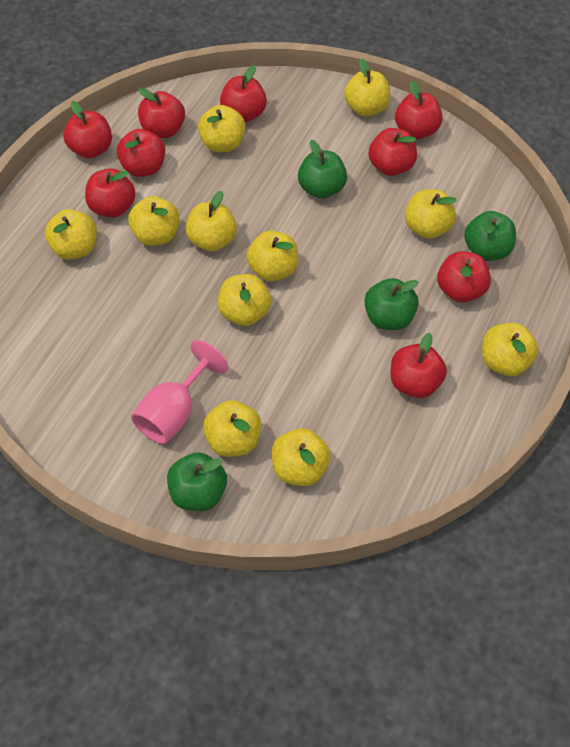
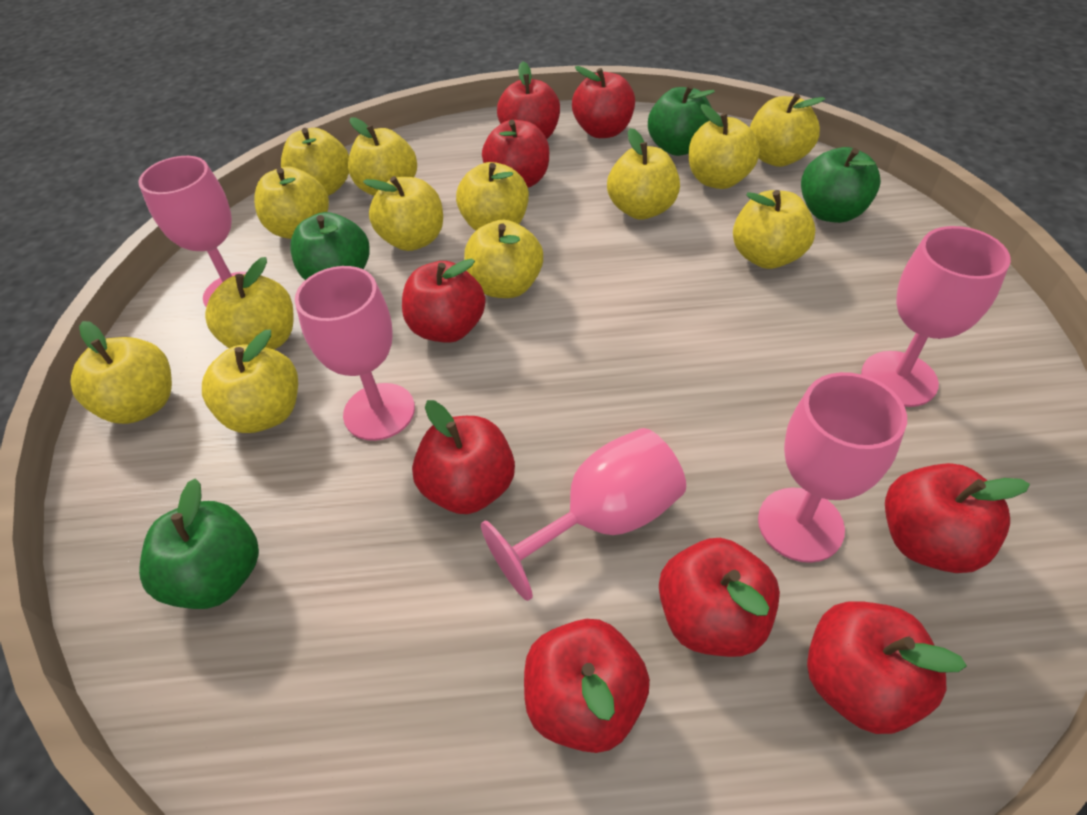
pink goblet: 1 -> 5
yellow apple: 11 -> 13

